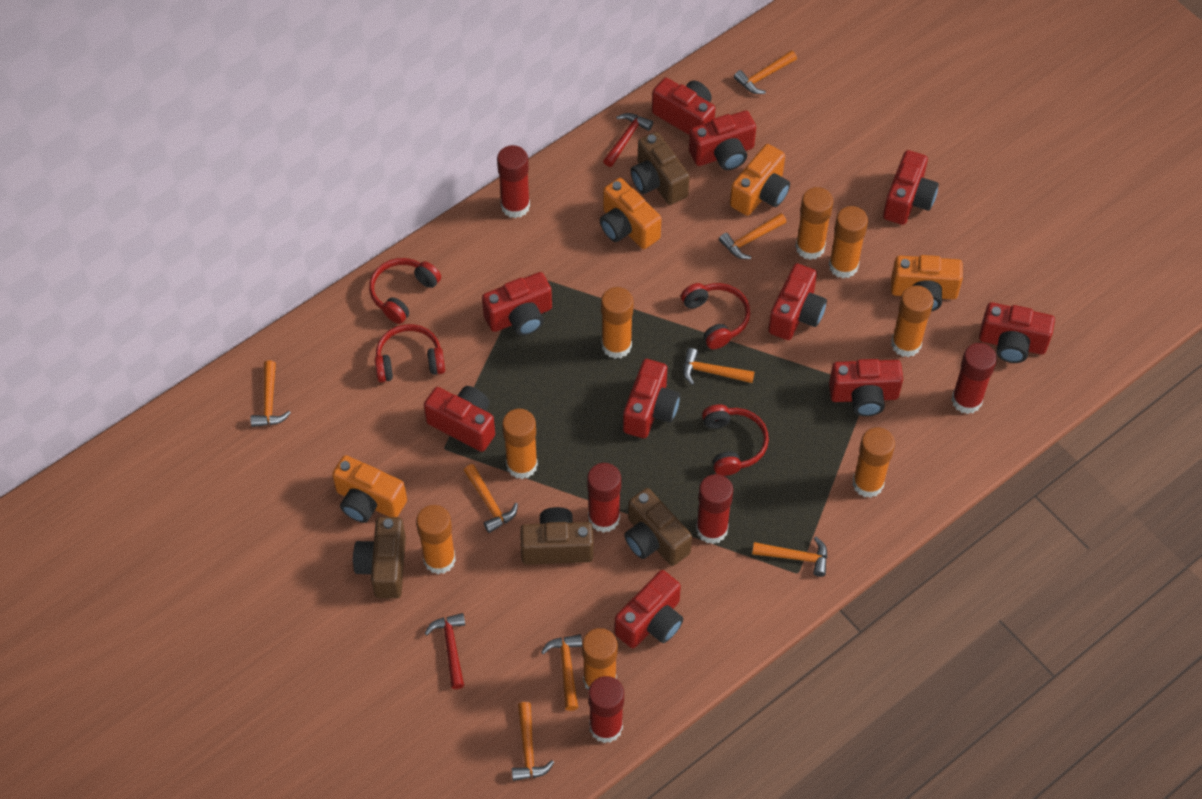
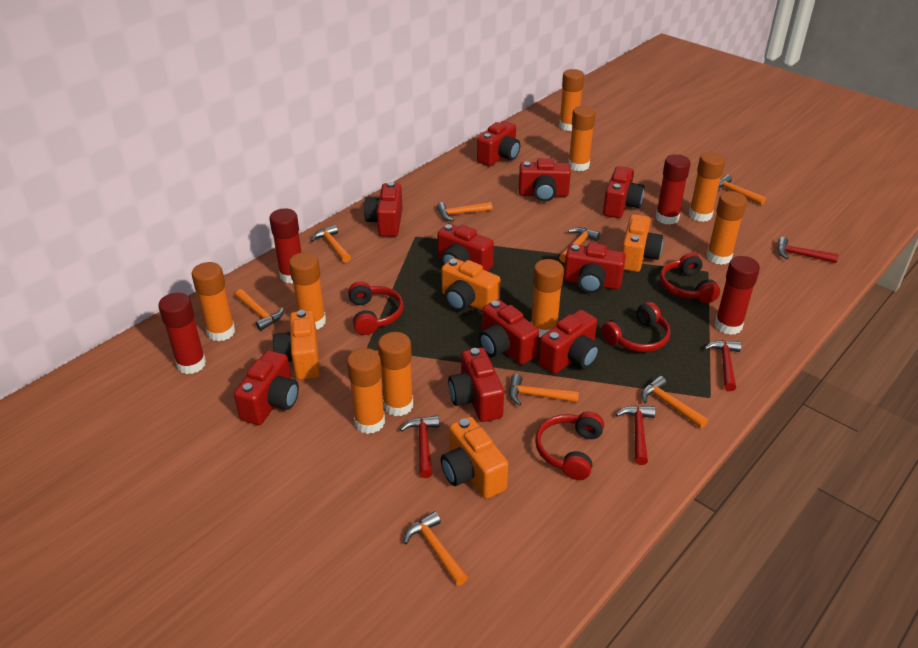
brown camera: 4 -> 0
orange glue stick: 8 -> 9
red glue stick: 5 -> 4
red hammer: 2 -> 4

